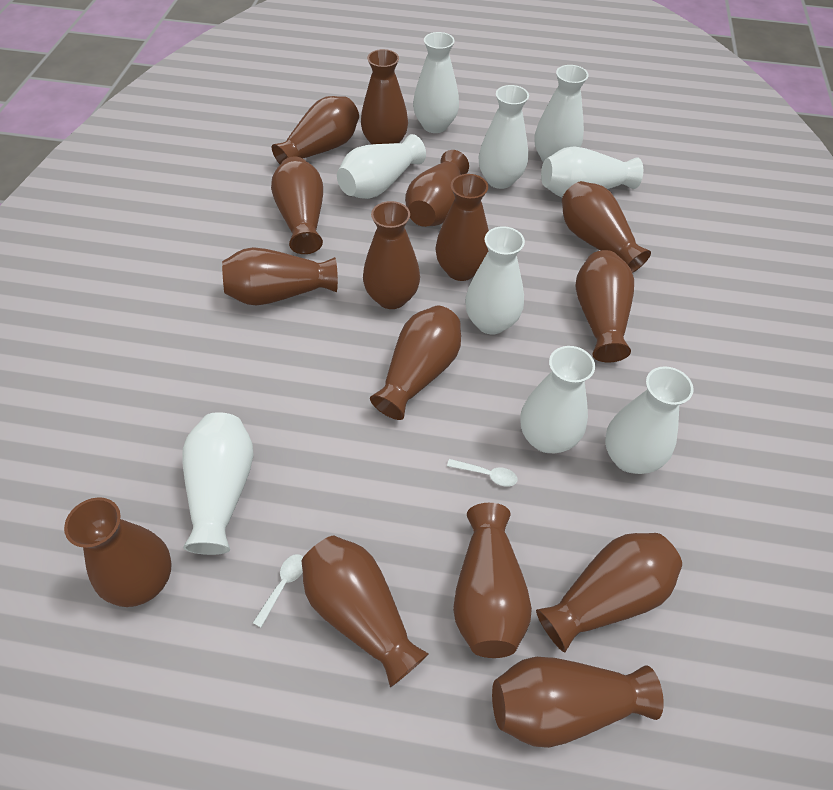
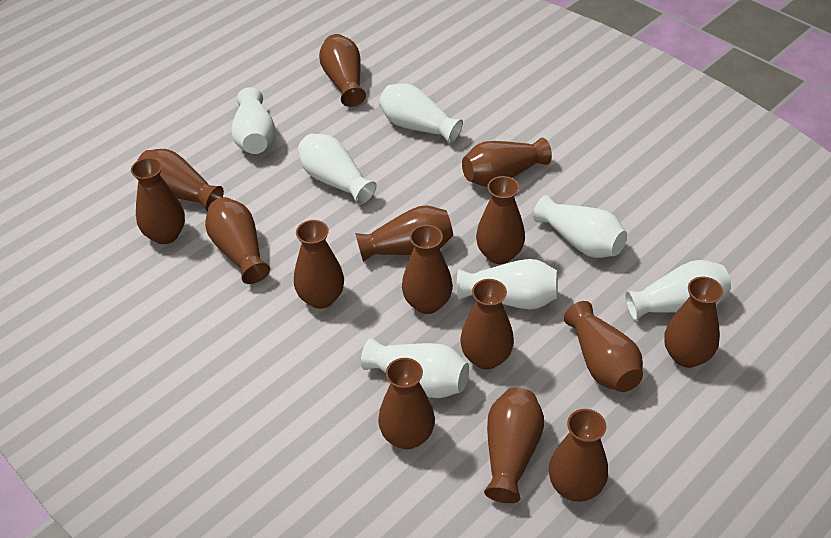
white spoon: 2 -> 0
white vase: 9 -> 7

